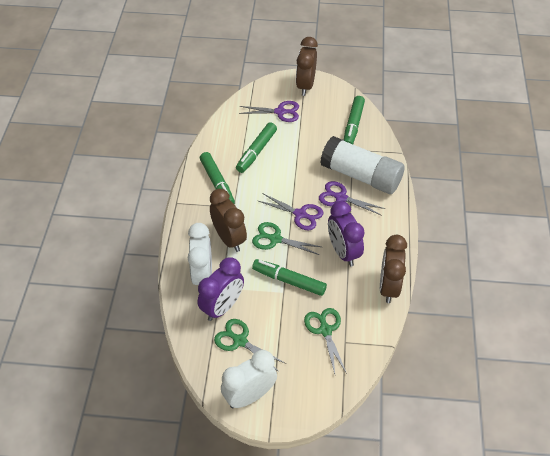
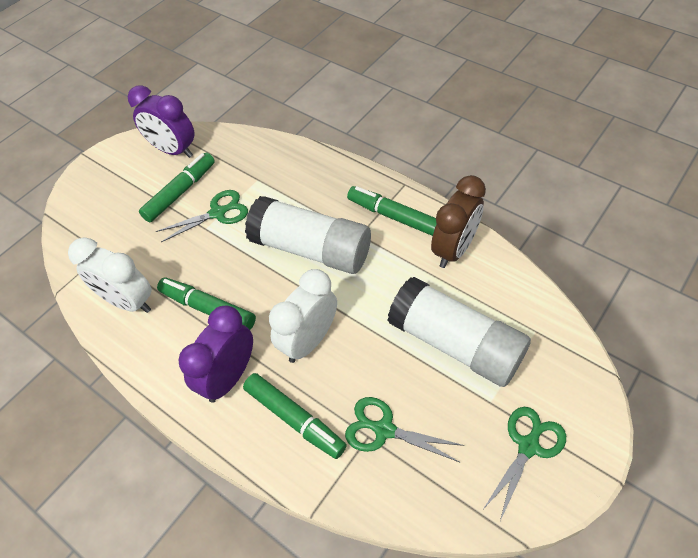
brown clock: 3 -> 1
purple scissors: 3 -> 0
white glue stick: 1 -> 2

